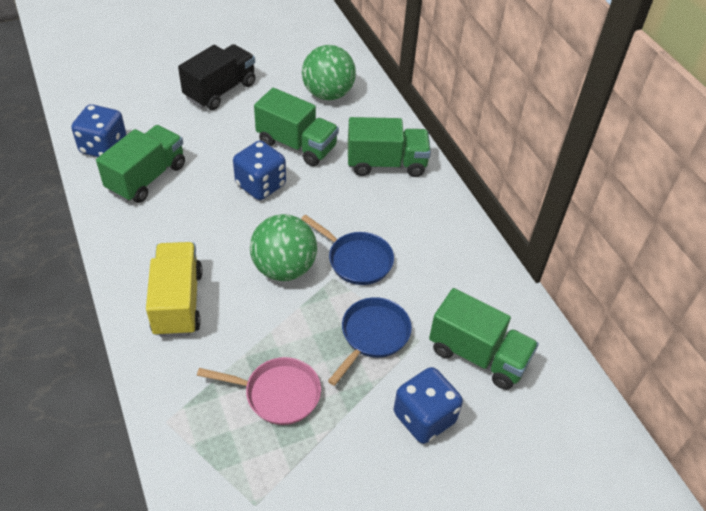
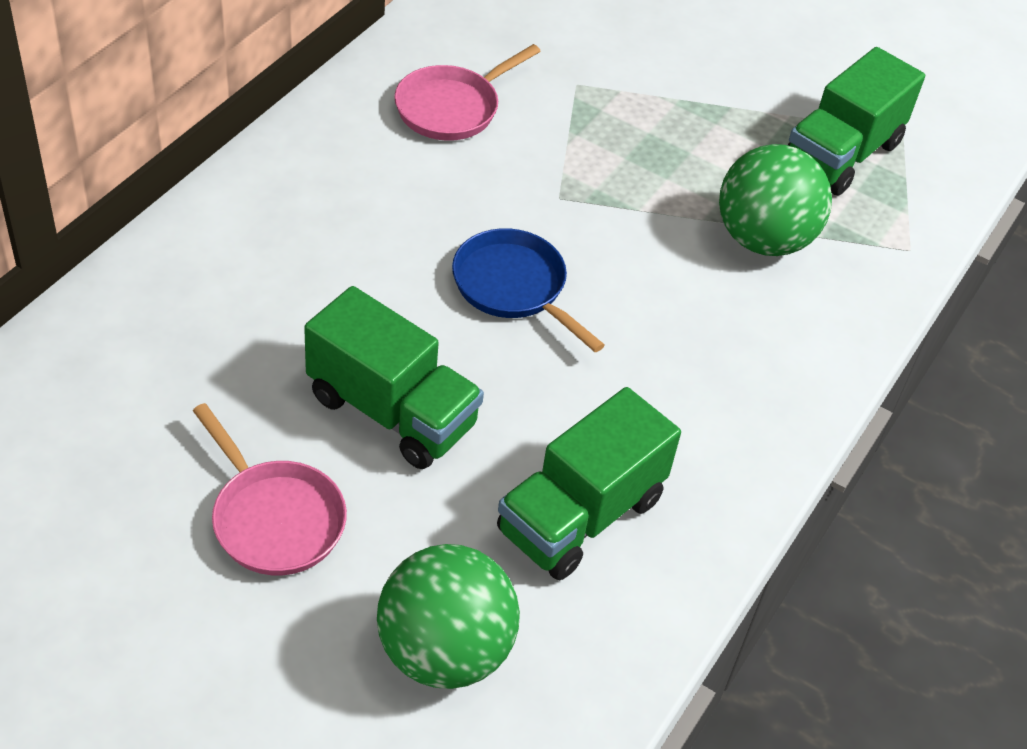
black truck: 1 -> 0
blue dice: 3 -> 0
blue pan: 2 -> 1
green truck: 4 -> 3
pink pan: 1 -> 2
yellow truck: 1 -> 0

